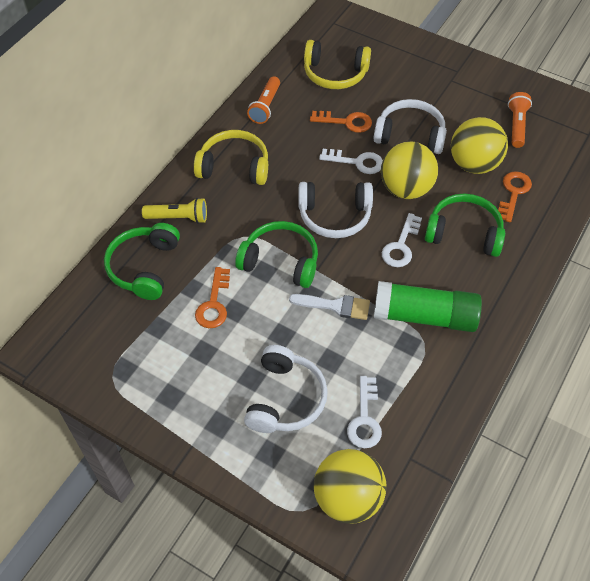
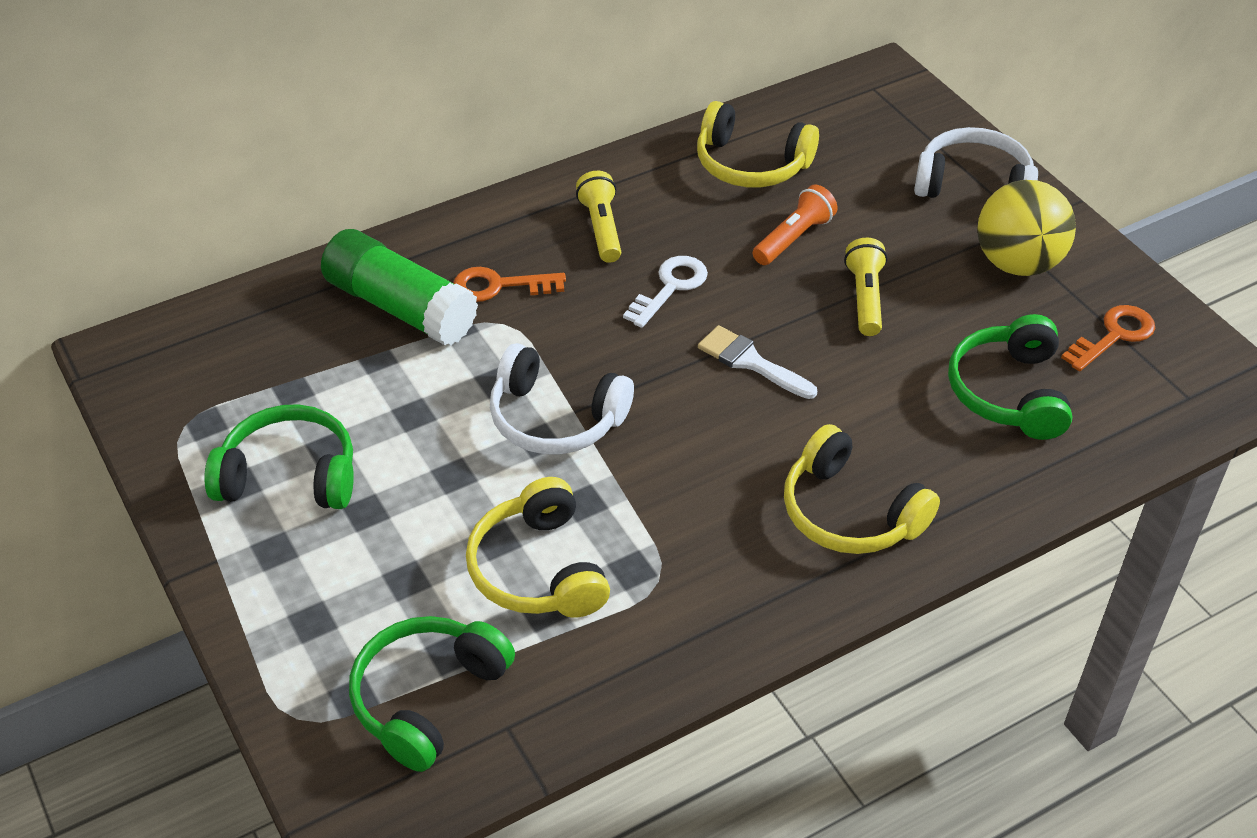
orange flashlight: 2 -> 1
orange key: 3 -> 2
white headphones: 3 -> 2
white key: 3 -> 1
yellow ball: 3 -> 1
yellow flashlight: 1 -> 2
yellow headphones: 2 -> 3

